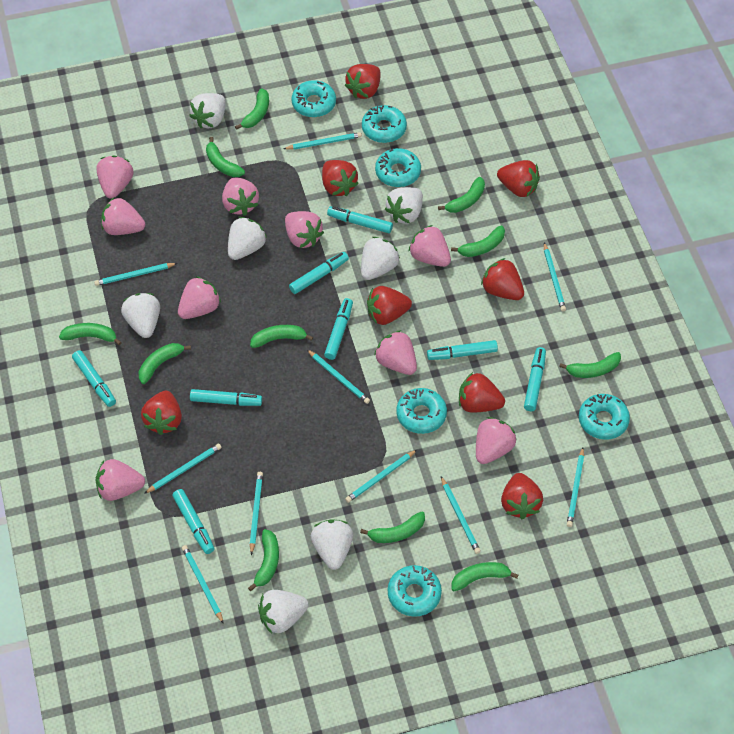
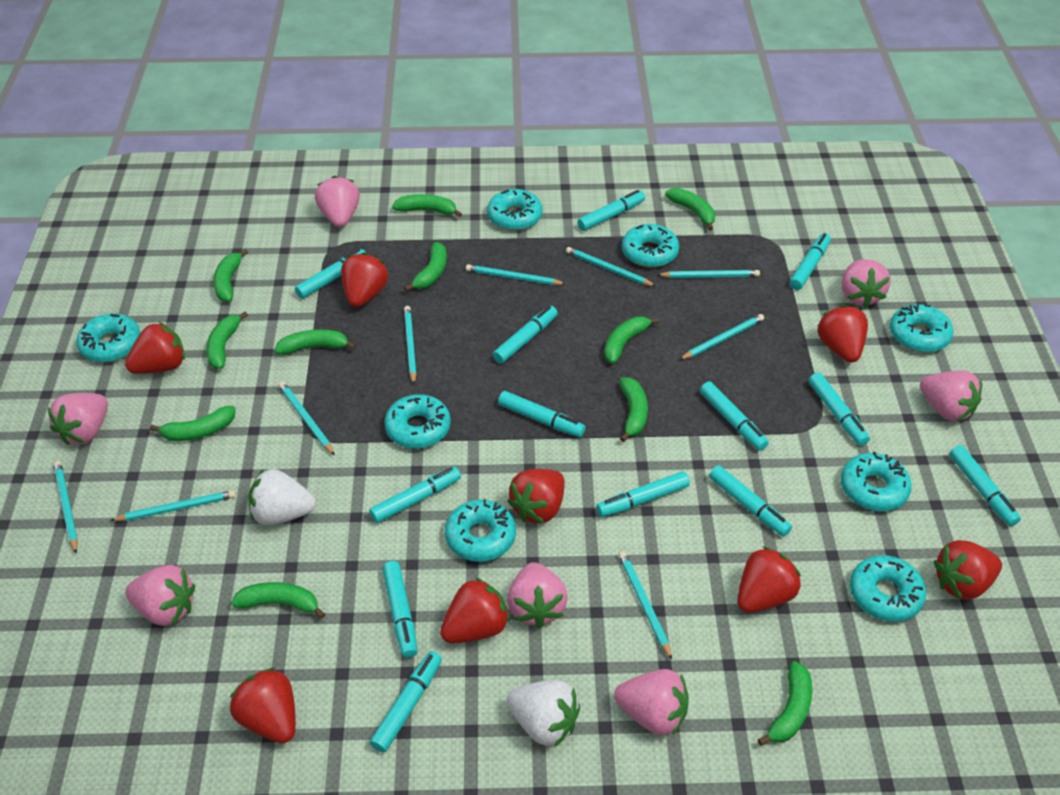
pink strawberry: 9 -> 7
turquoise donut: 6 -> 8
turquoise marker: 8 -> 13
turquoise pencil: 10 -> 9
white strawberry: 7 -> 2

